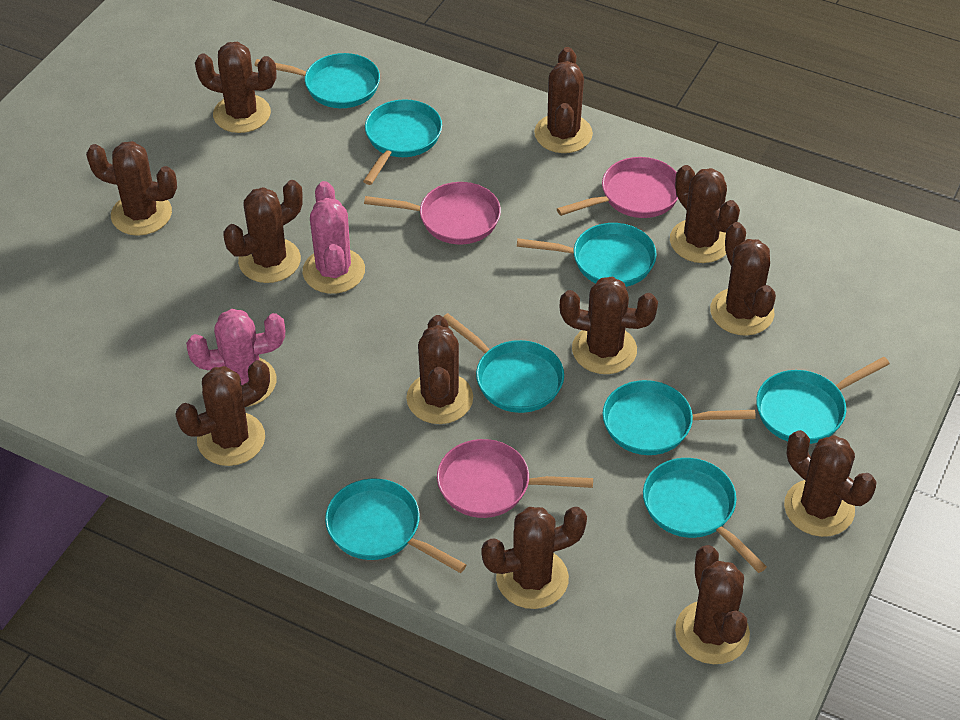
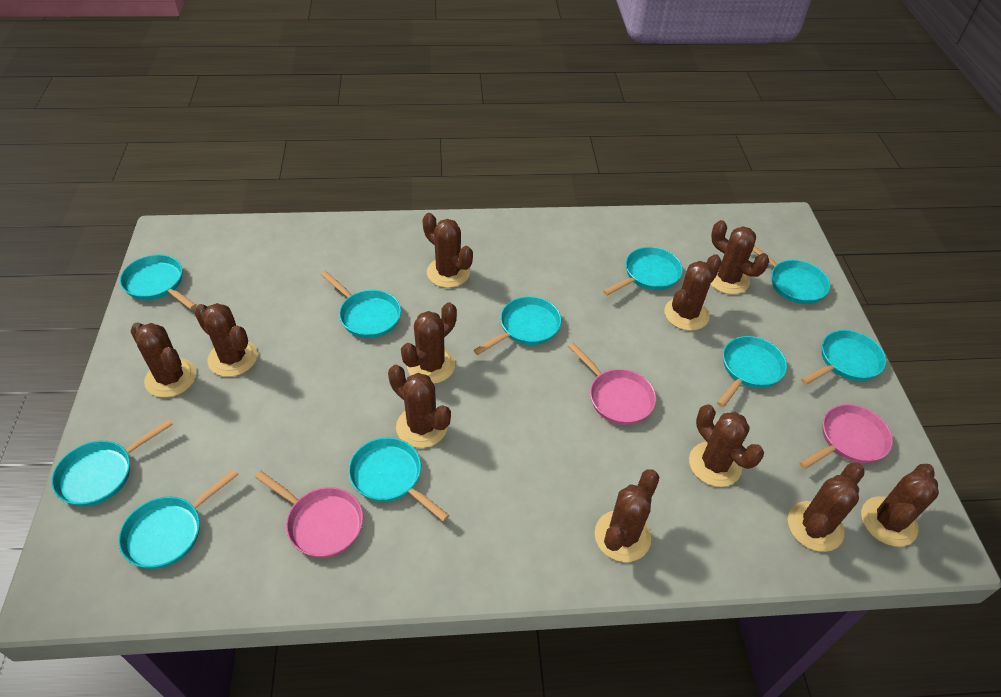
brown cactus: 12 -> 11
pink cactus: 2 -> 0
turquoise pan: 8 -> 10

